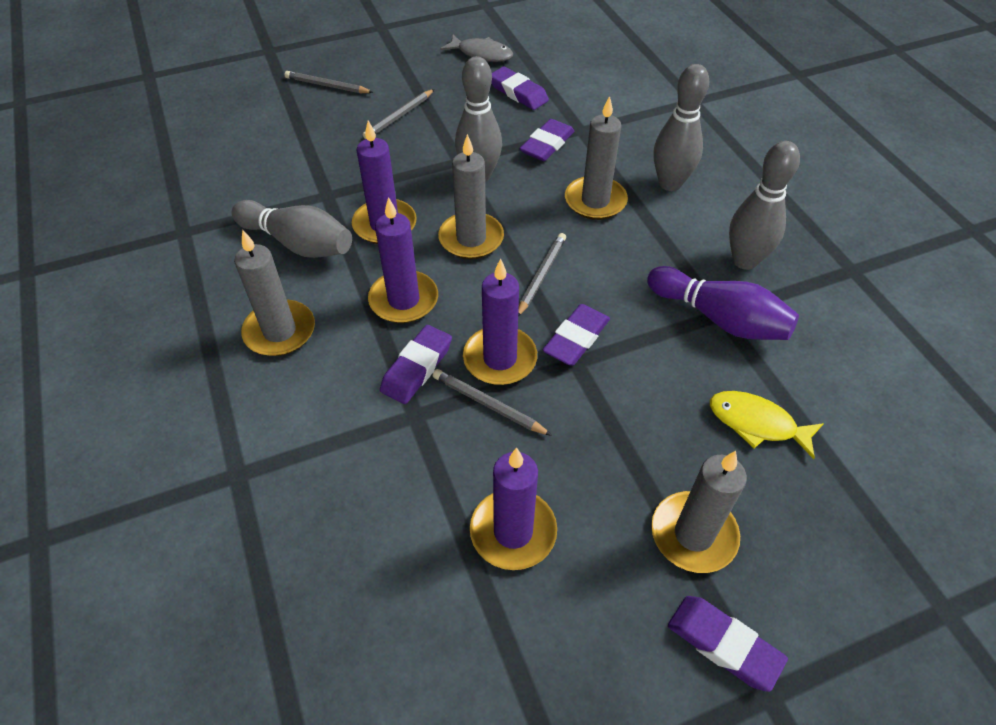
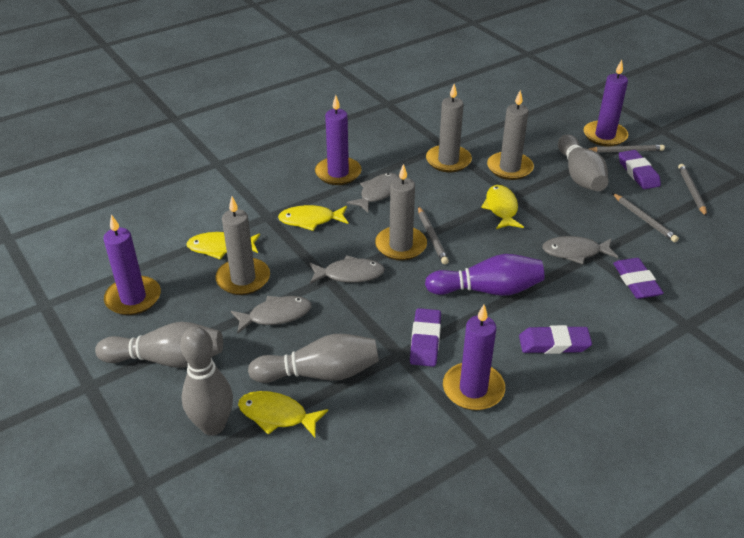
grey fish: 1 -> 4
purple eraser: 5 -> 4
yellow fish: 1 -> 4

